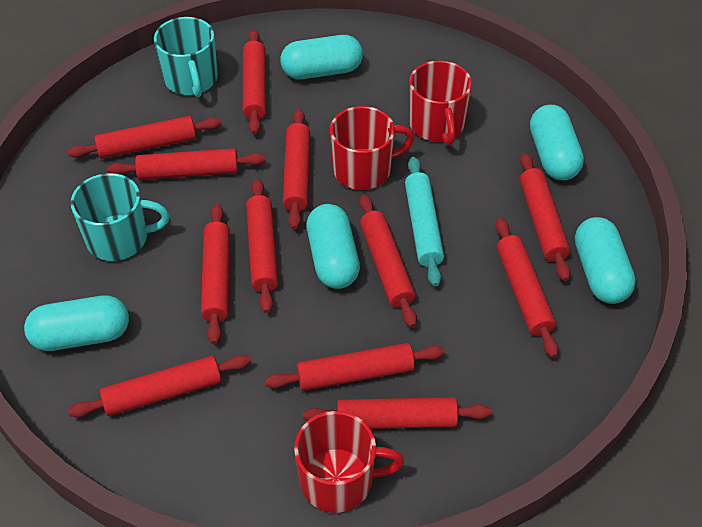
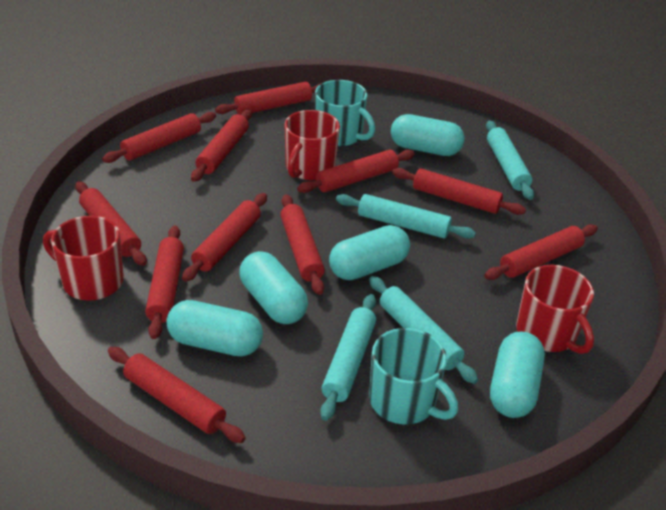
red rolling pin: 12 -> 11
turquoise rolling pin: 1 -> 4

